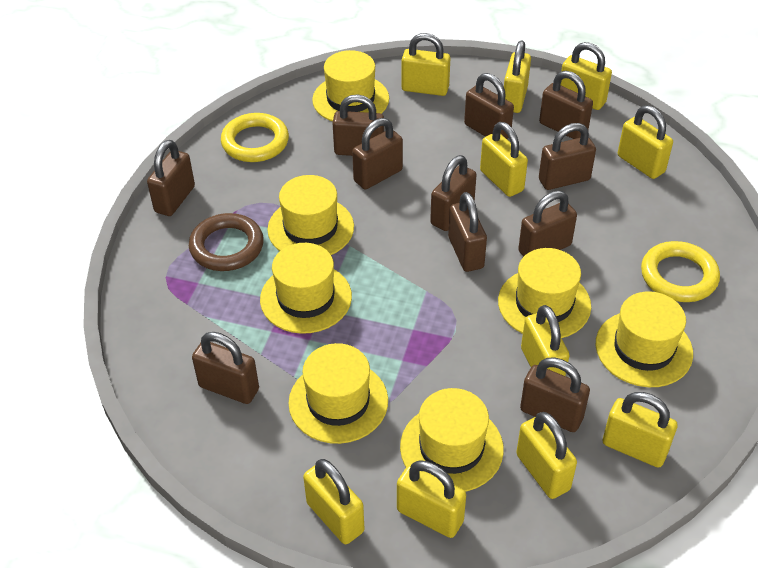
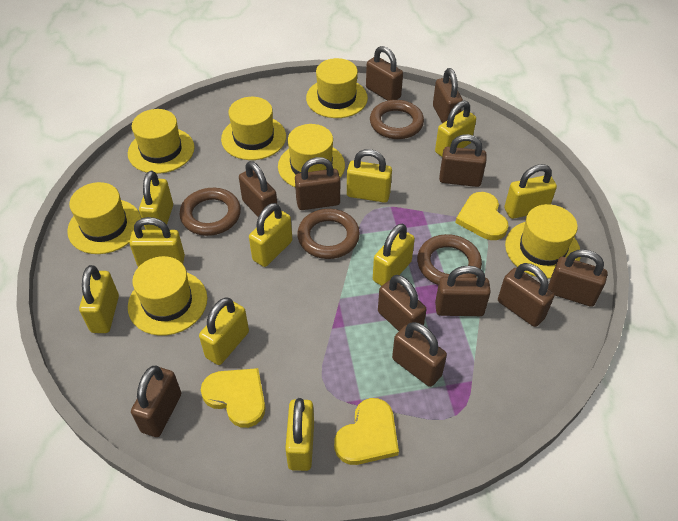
brown ring: 1 -> 4
yellow heart: 0 -> 3
yellow ring: 2 -> 0

